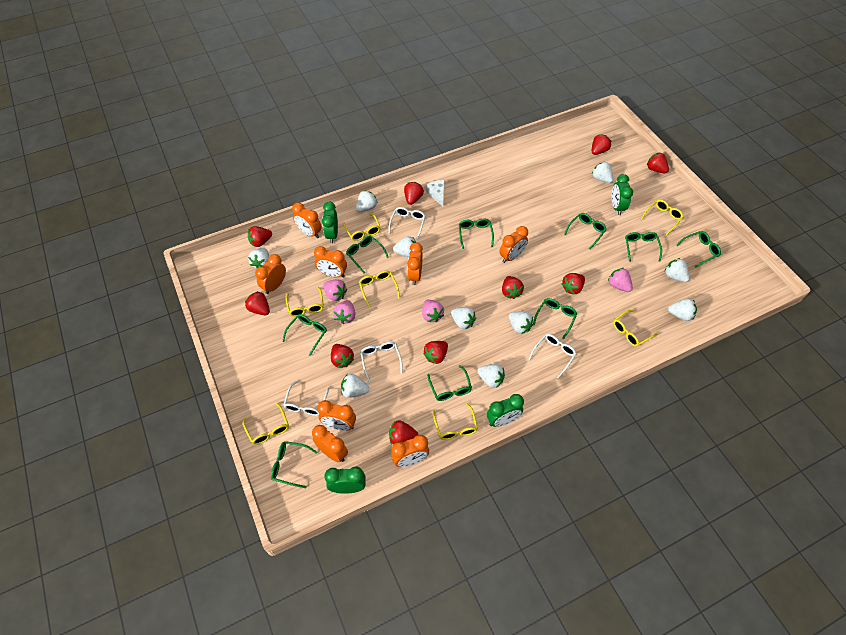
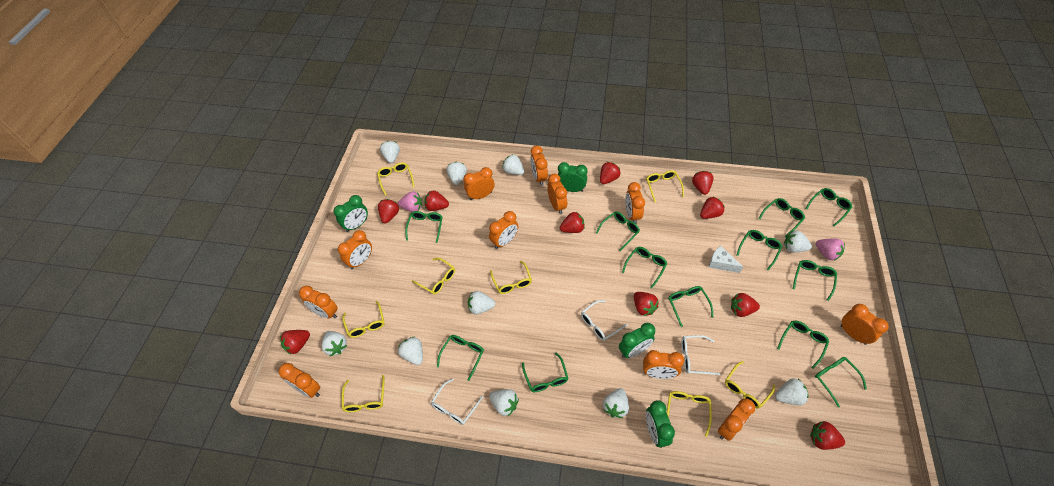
green glasses: 9 -> 12
orange clock: 8 -> 11
pink strawberry: 4 -> 2
white glasses: 4 -> 3
yellow glasses: 7 -> 8

